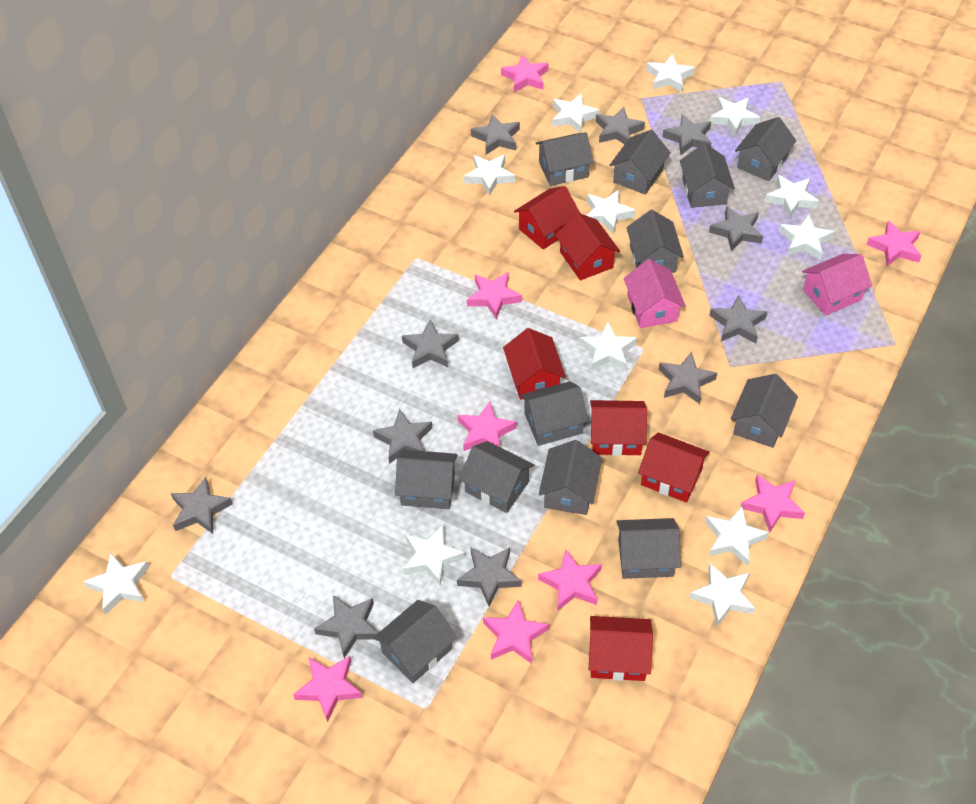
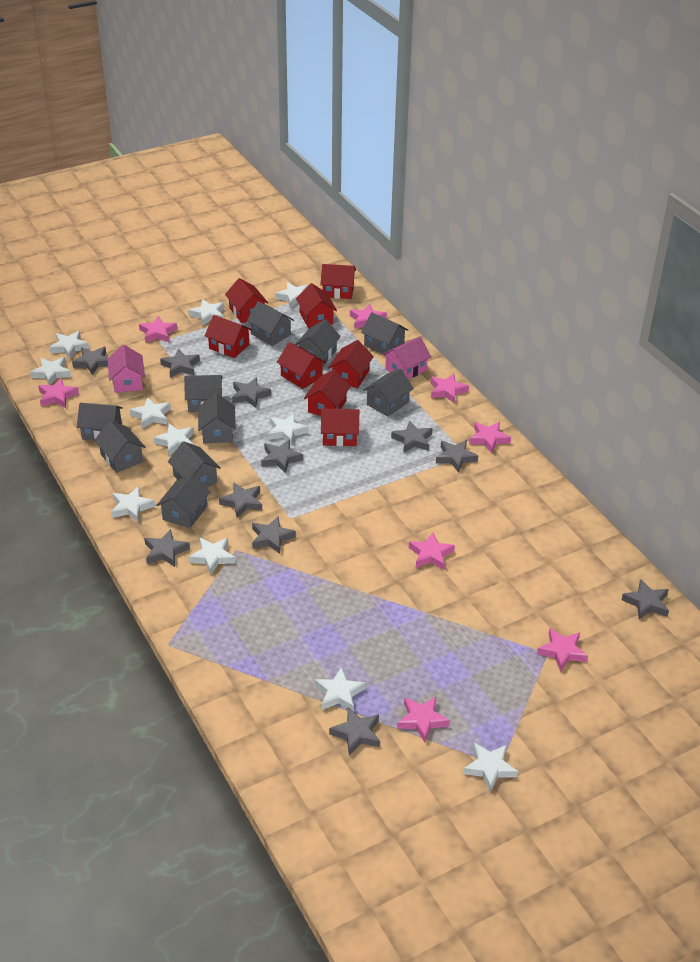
grey house: 12 -> 10
red house: 6 -> 8
white star: 12 -> 11

